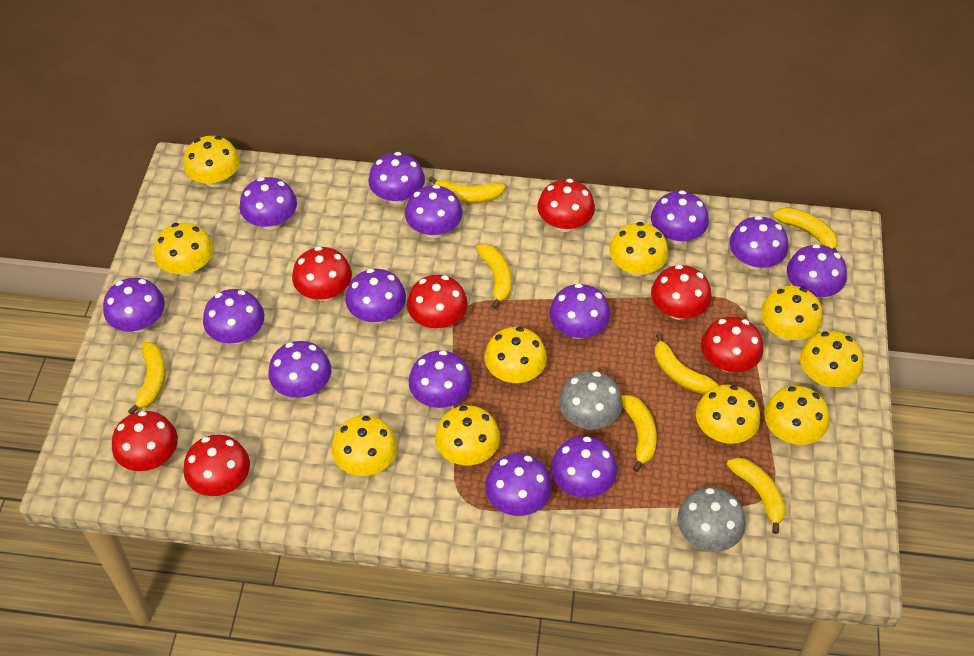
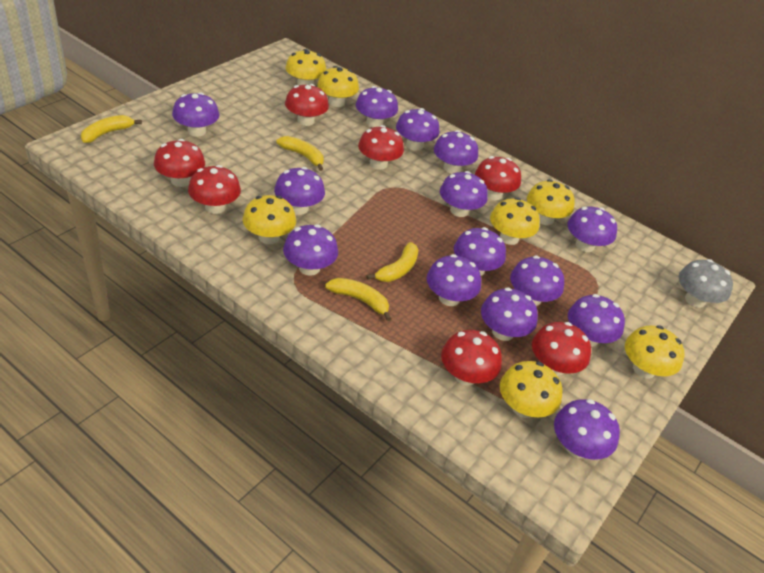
grey mushroom: 2 -> 1
yellow banana: 7 -> 4
yellow mushroom: 10 -> 7

